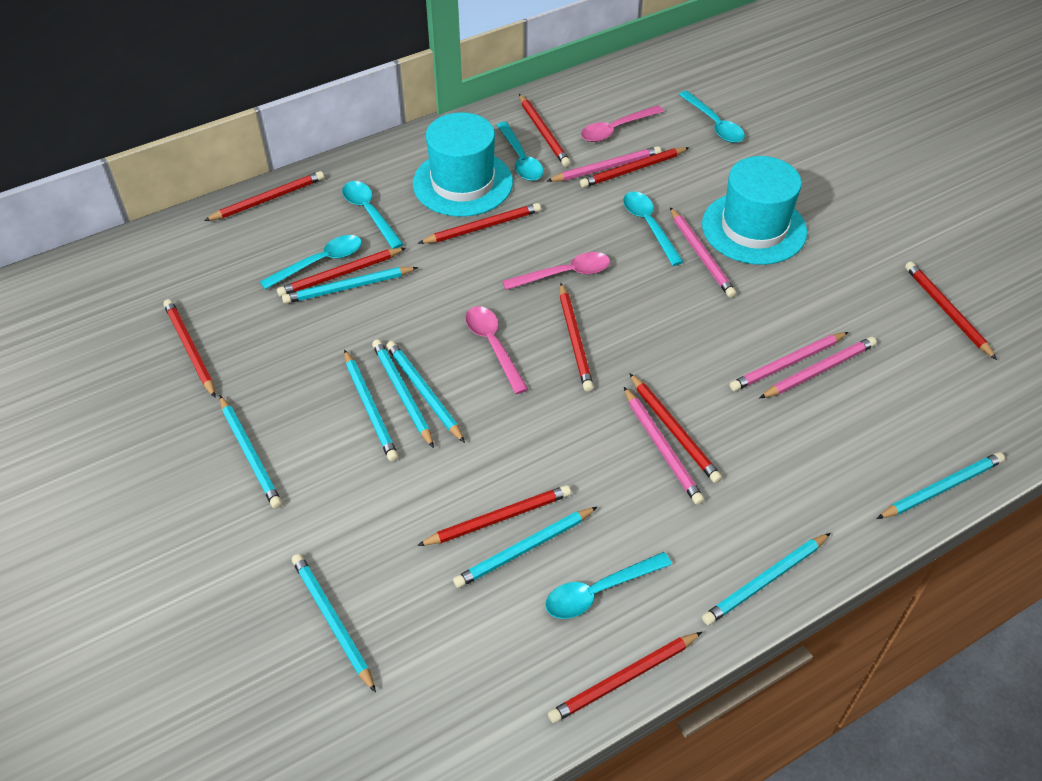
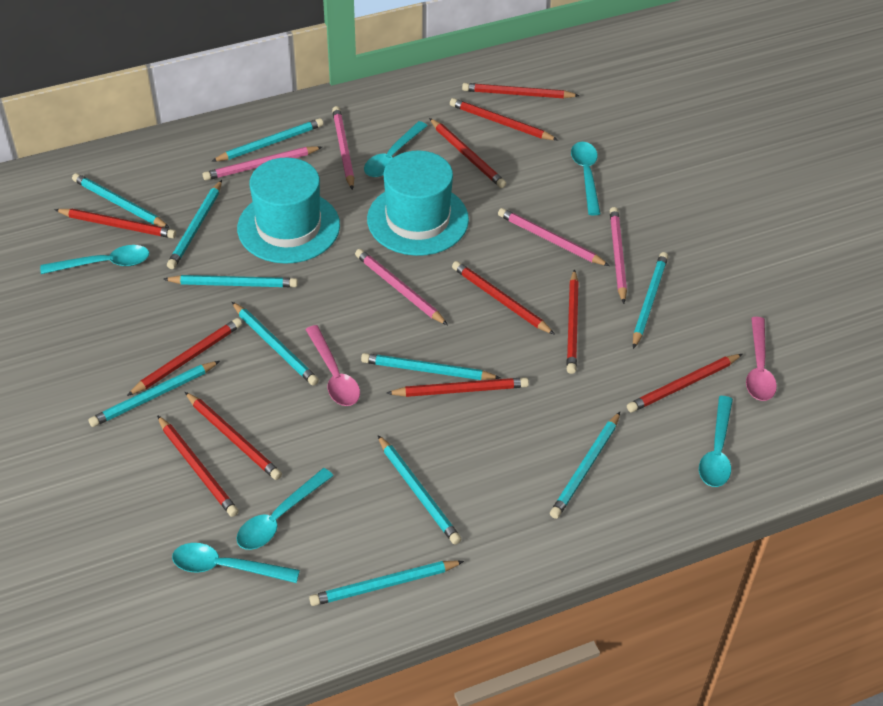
pink spoon: 3 -> 2
turquoise pencil: 9 -> 11

